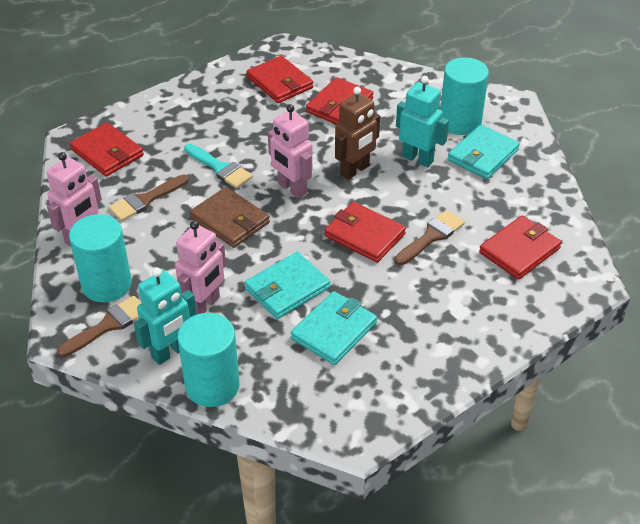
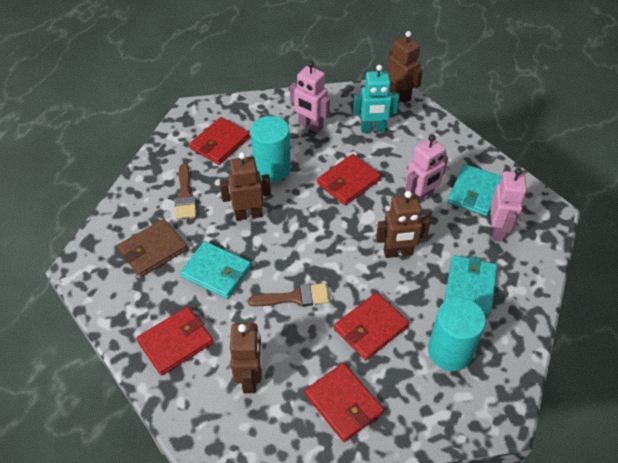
brown brush: 3 -> 2
brown robot: 1 -> 4
turquoise brush: 1 -> 0
turquoise cylinder: 3 -> 2
turquoise robot: 2 -> 1

